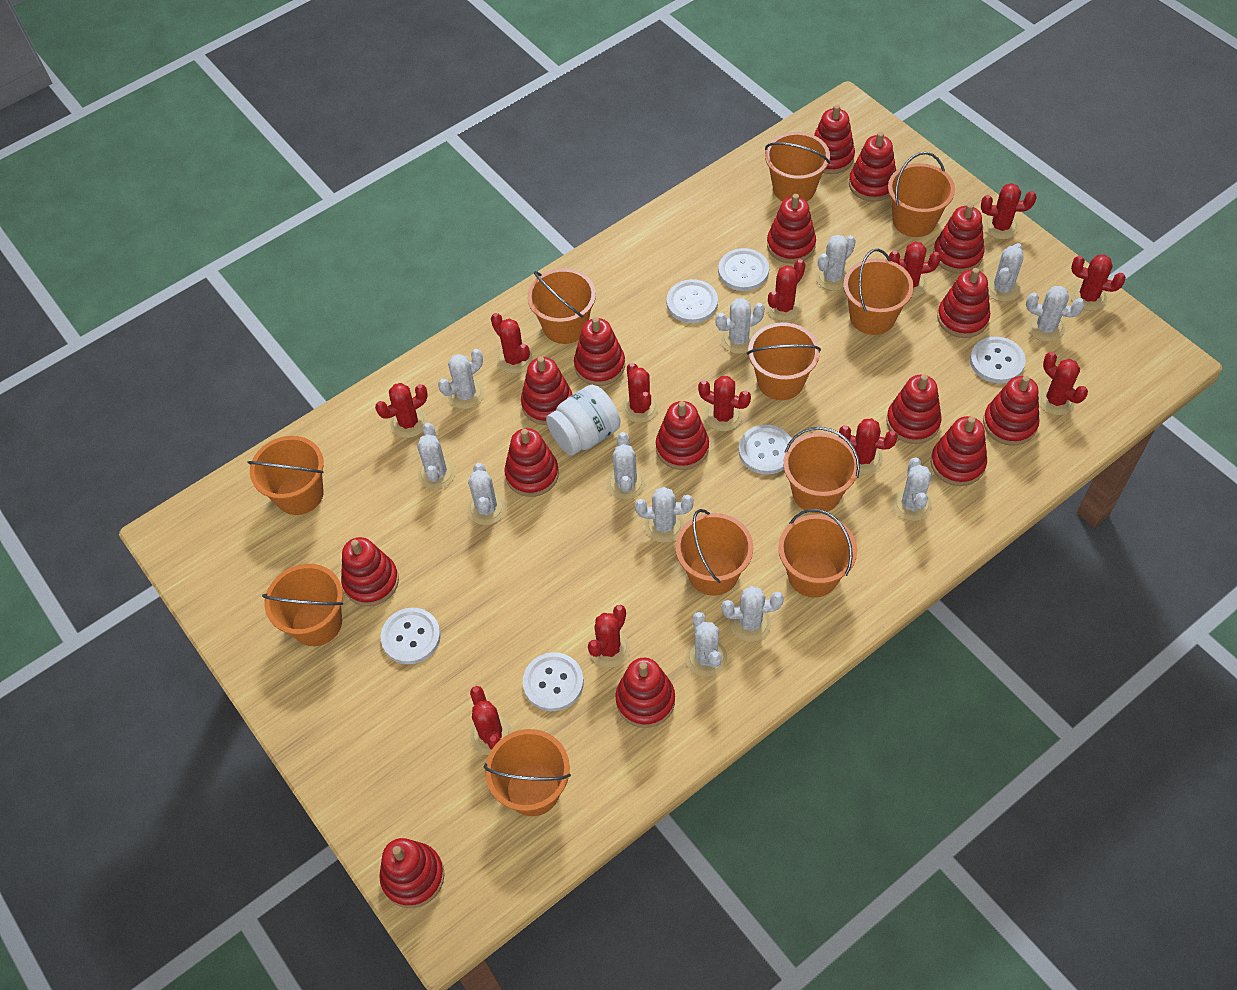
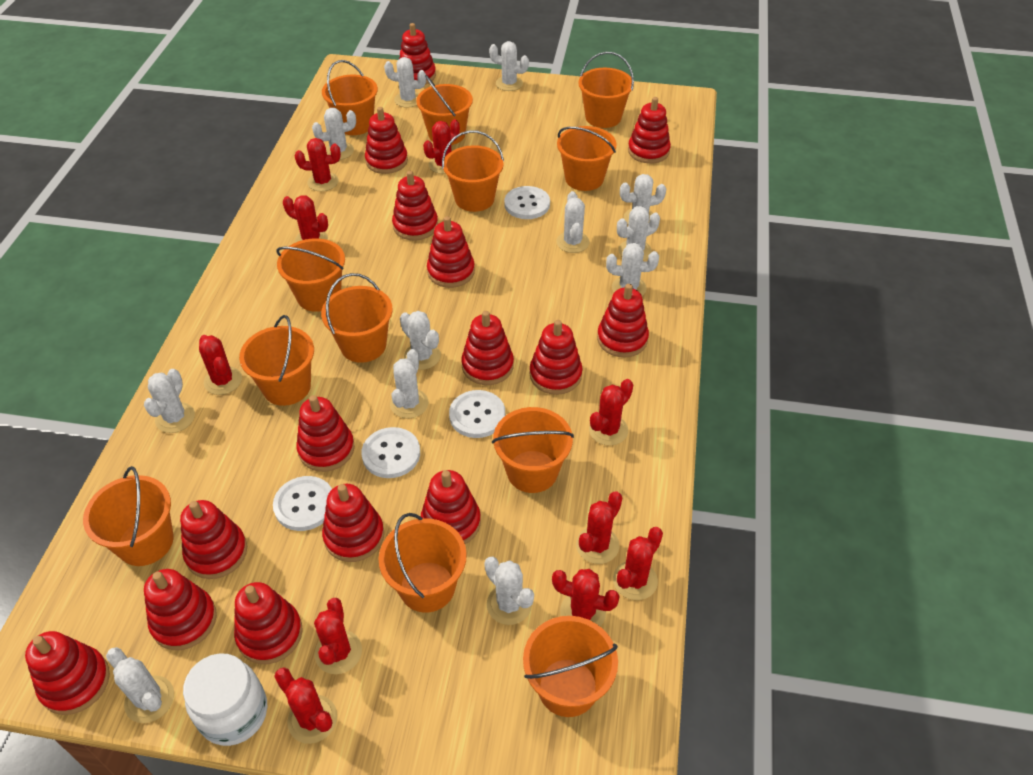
orange bucket: 11 -> 12
red cactus: 12 -> 10
white button: 6 -> 4

